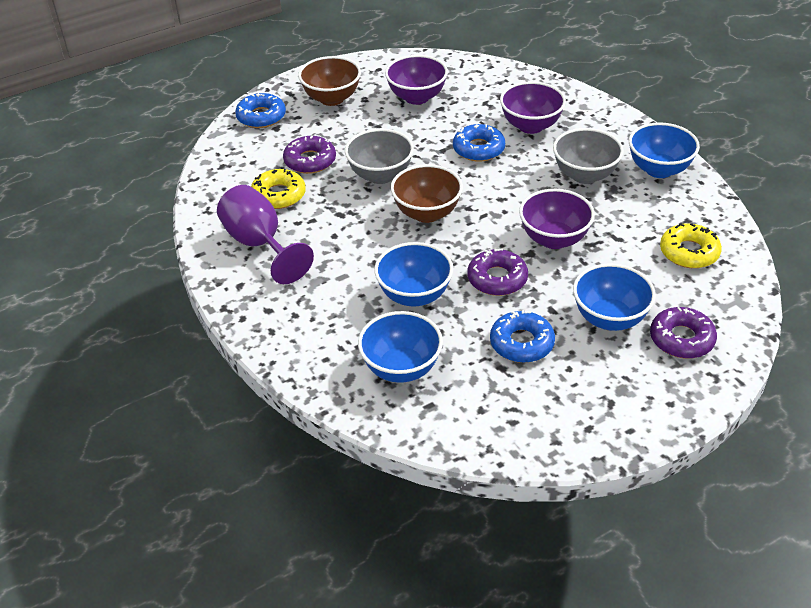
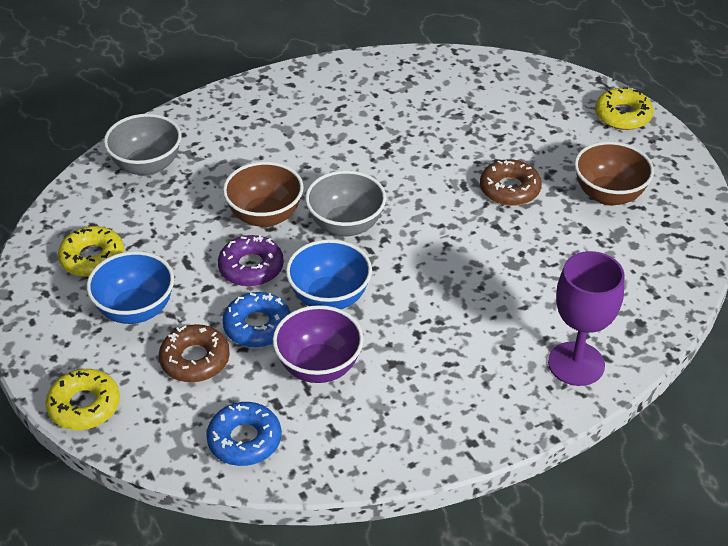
blue bowl: 4 -> 2
blue donut: 3 -> 2
brown donut: 0 -> 2
purple bowl: 3 -> 1
purple donut: 3 -> 1
yellow donut: 2 -> 3

